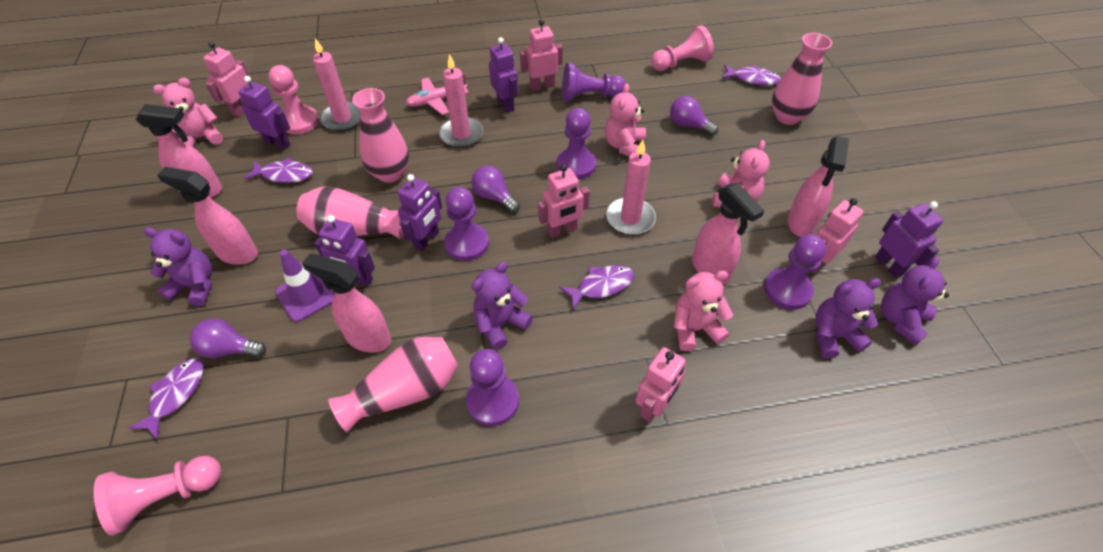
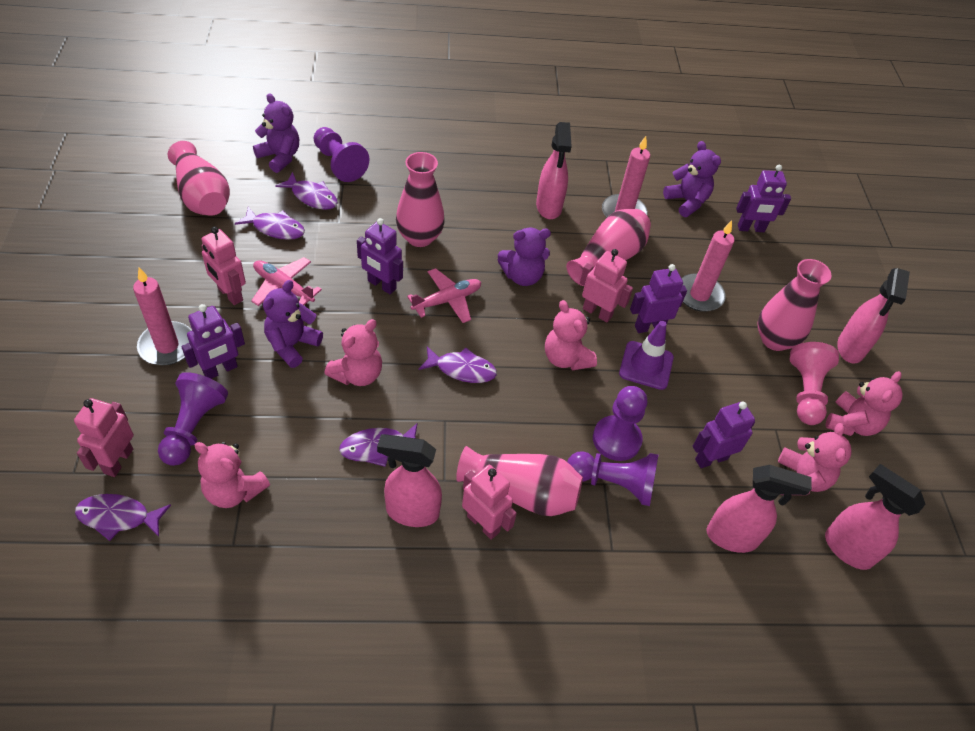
pink pawn: 3 -> 1
pink plane: 1 -> 2
pink robot: 5 -> 4
pink teddy bear: 4 -> 5
pink vase: 4 -> 5
purple fish: 4 -> 5
purple light bulb: 3 -> 0
purple pawn: 5 -> 4

